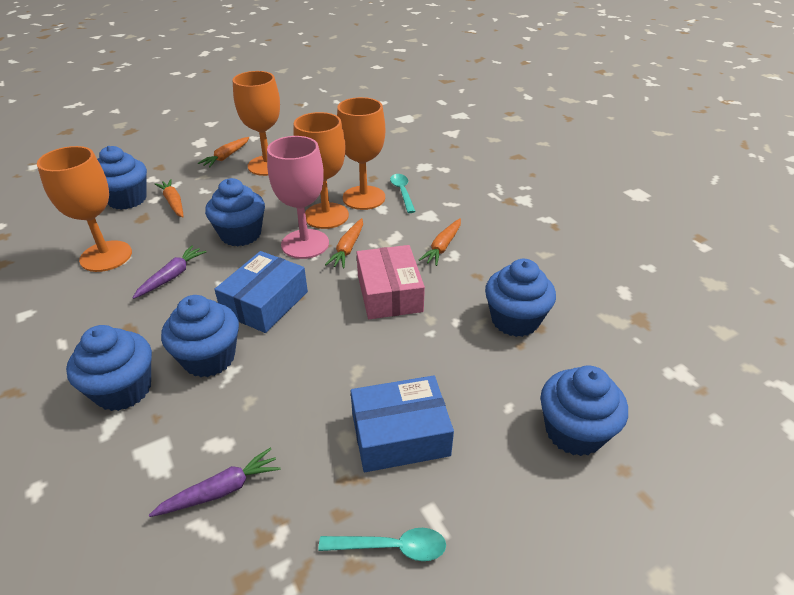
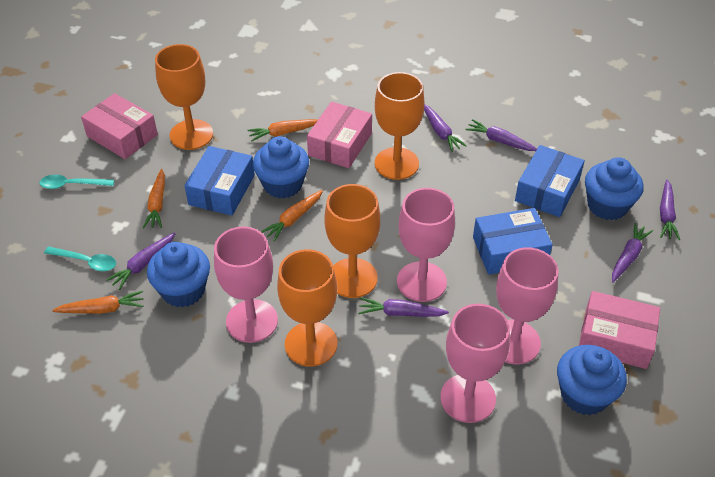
blue box: 2 -> 3
blue cupcake: 6 -> 4
pink box: 1 -> 3
pink goblet: 1 -> 4
purple carrot: 2 -> 6

